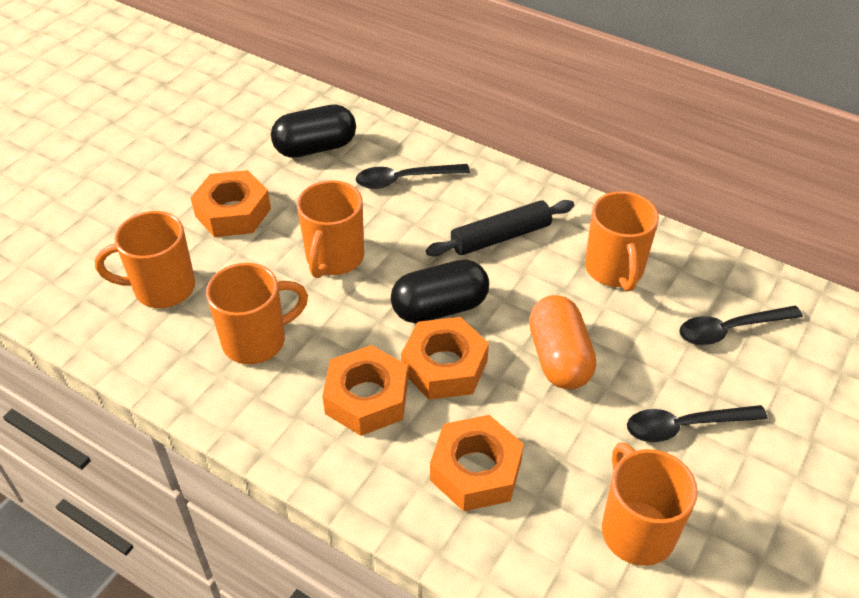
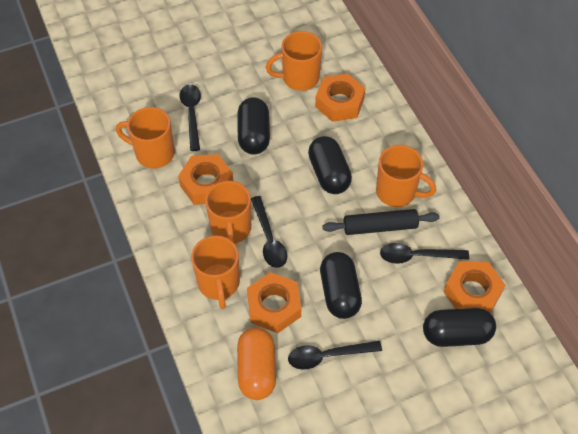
black capsule: 2 -> 4
black spoon: 3 -> 4

